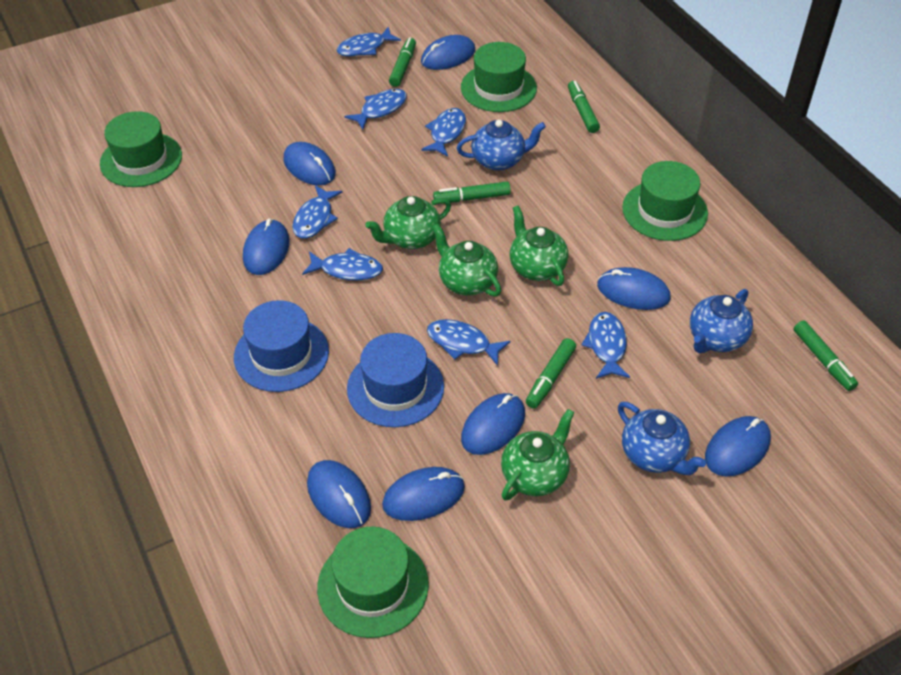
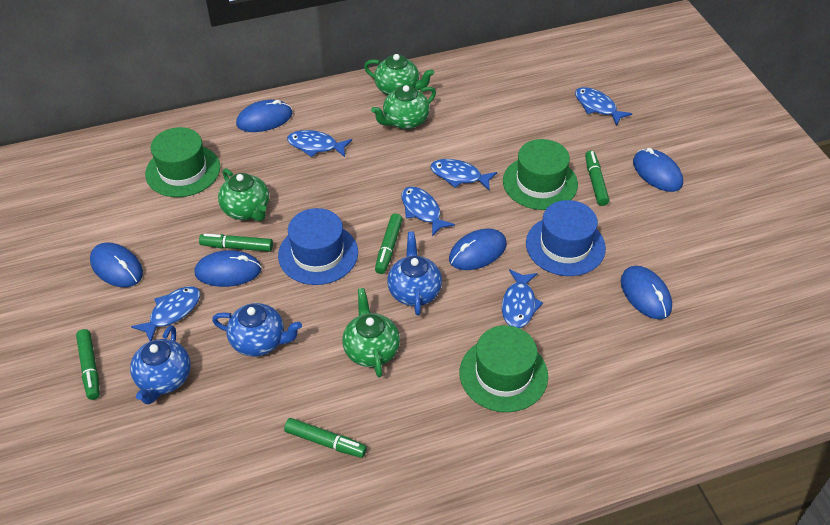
blue fish: 7 -> 6
blue mouse: 8 -> 6
green hat: 4 -> 3

